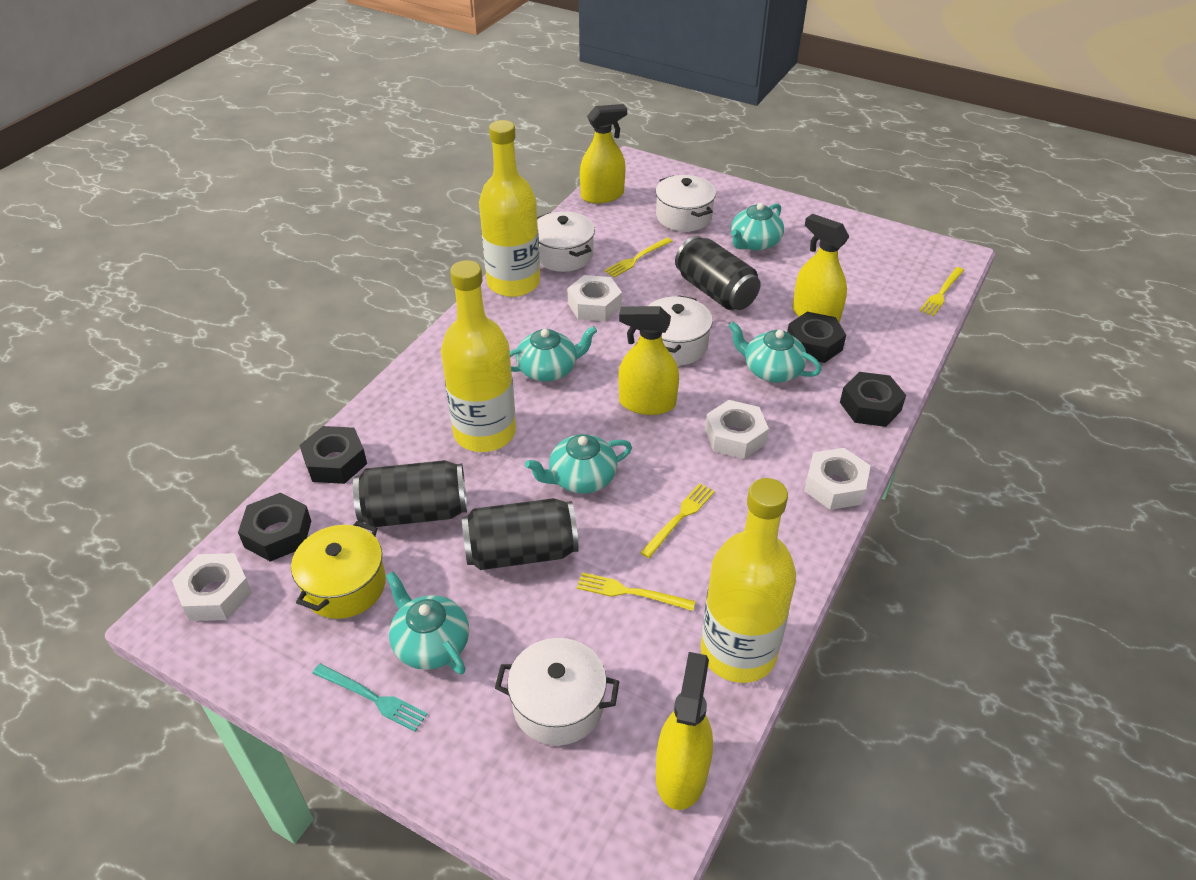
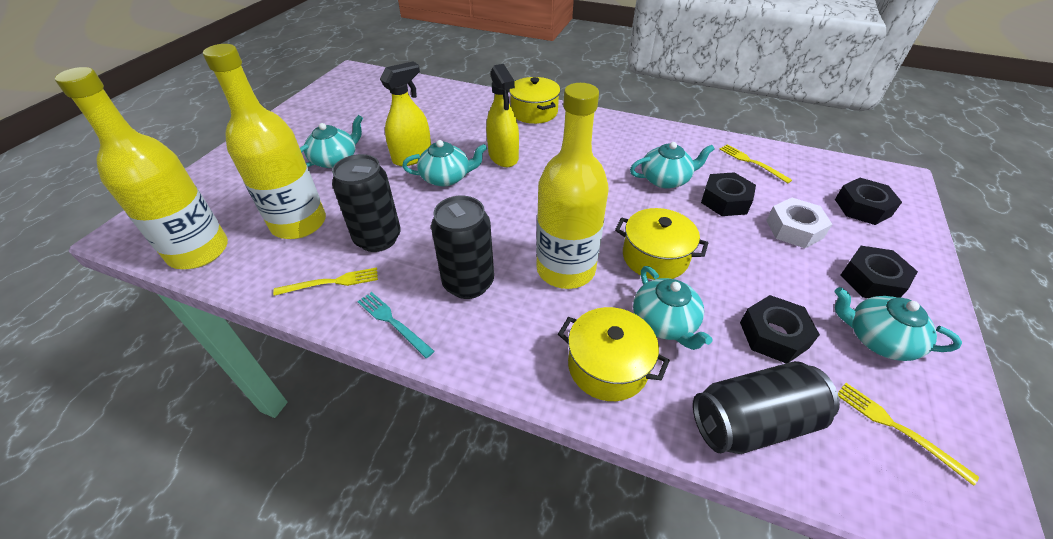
white nut: 4 -> 1
white pot: 4 -> 0
yellow fork: 4 -> 3
yellow pot: 1 -> 3
yellow spray bottle: 4 -> 2

